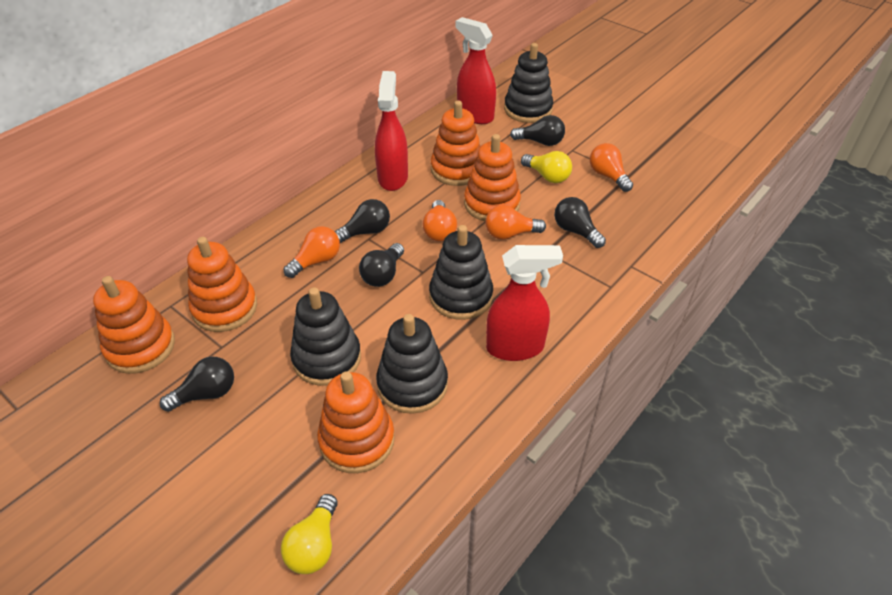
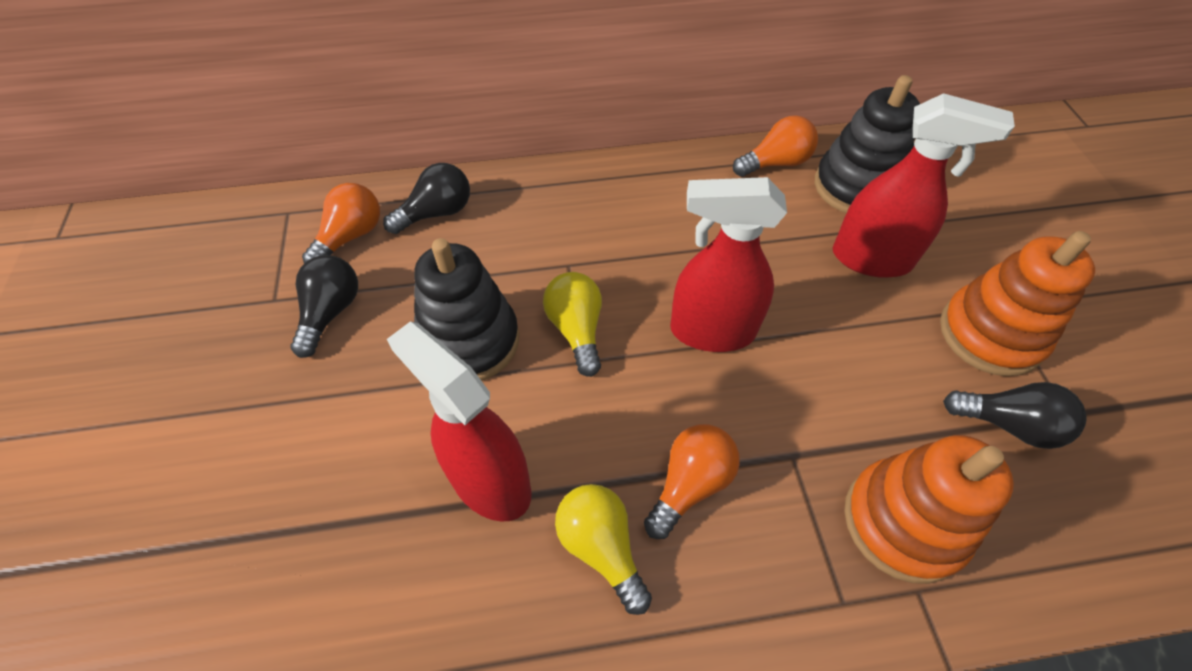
black light bulb: 5 -> 3
black stacking toy: 4 -> 2
orange light bulb: 4 -> 3
orange stacking toy: 5 -> 2

